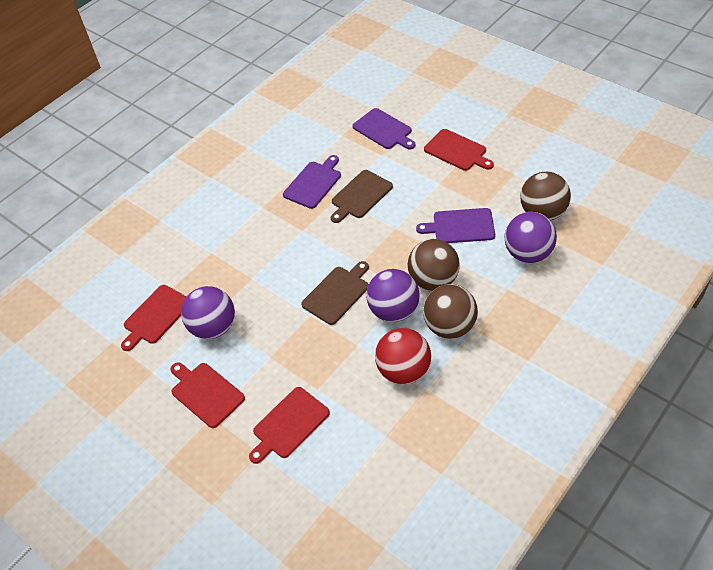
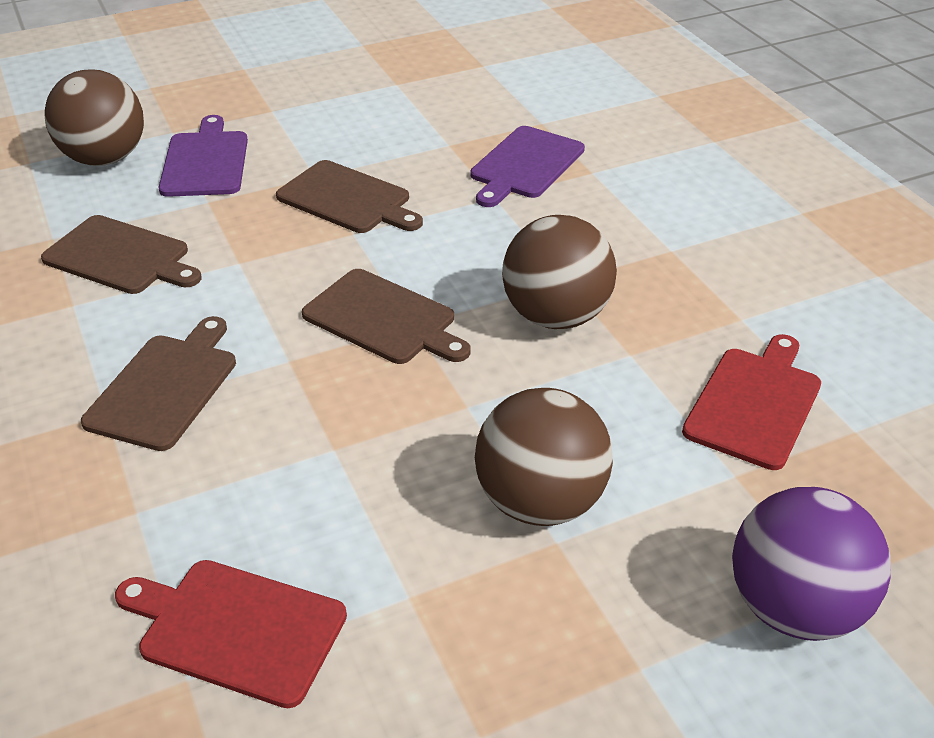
brown cutting board: 2 -> 4
purple ball: 3 -> 1
purple cutting board: 3 -> 2
red ball: 1 -> 0
red cutting board: 4 -> 2

